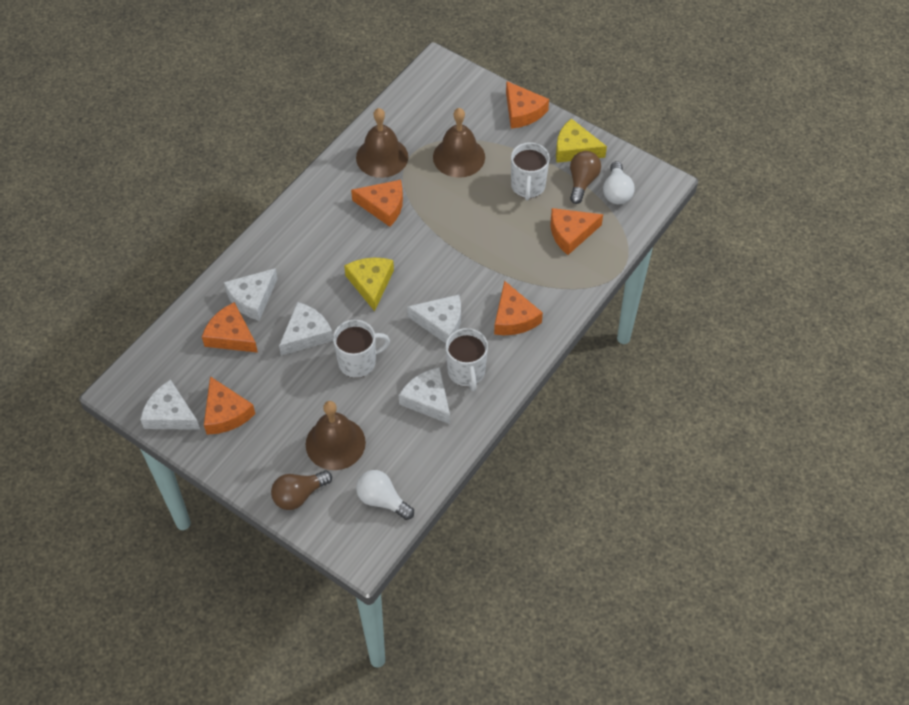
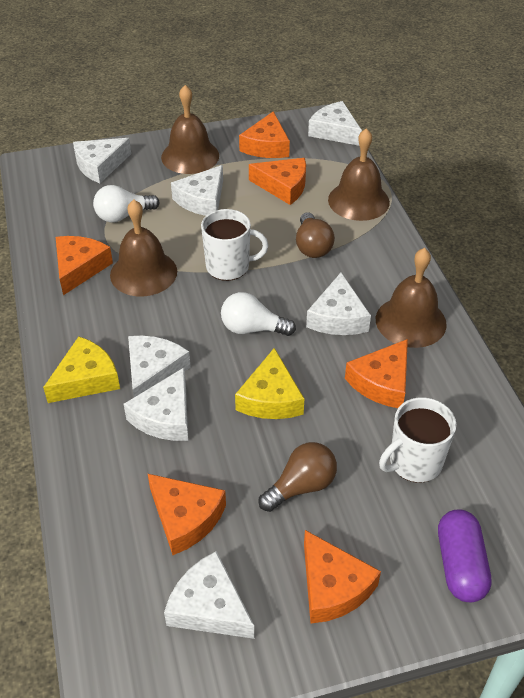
brown bell: 3 -> 4
purple capsule: 0 -> 1
white cheese: 5 -> 7
white mug: 3 -> 2

